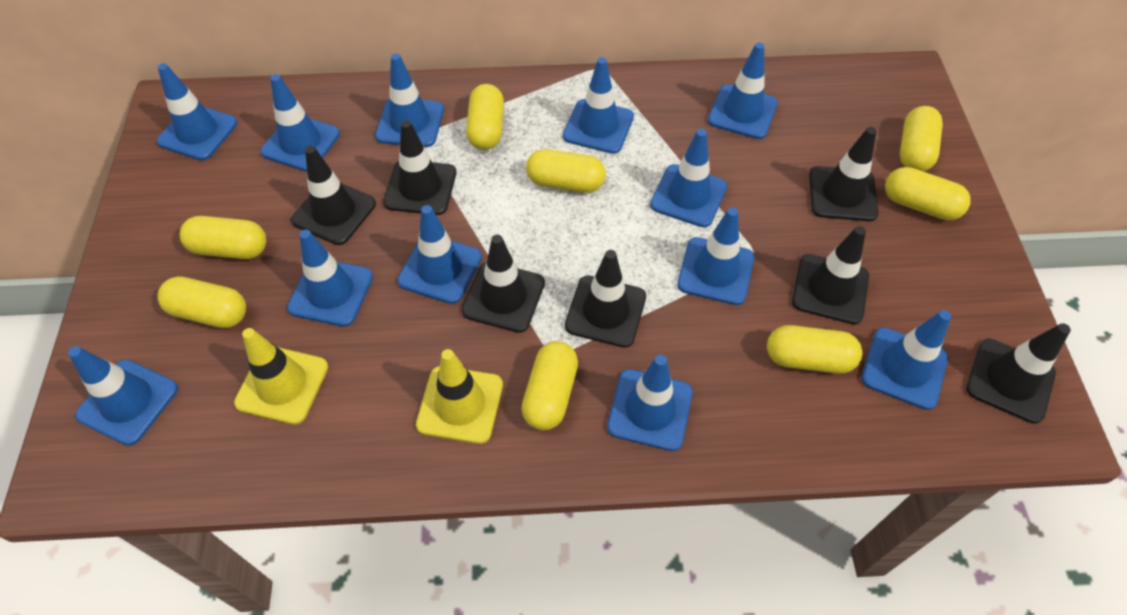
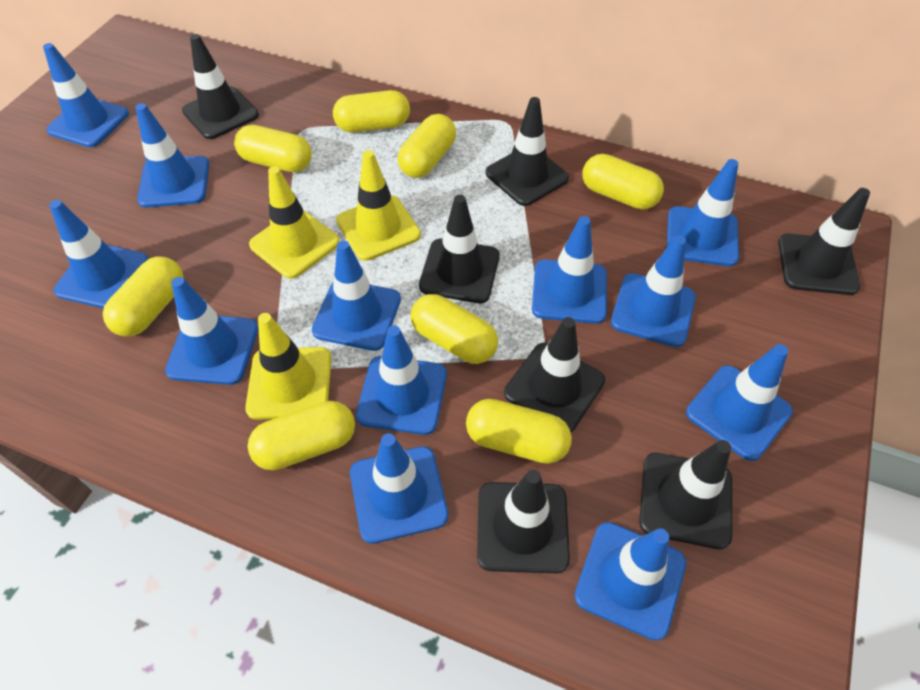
yellow traffic cone: 2 -> 3

